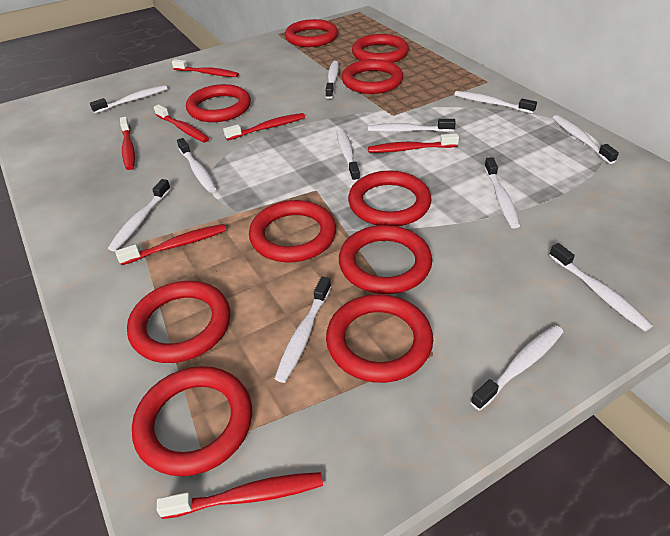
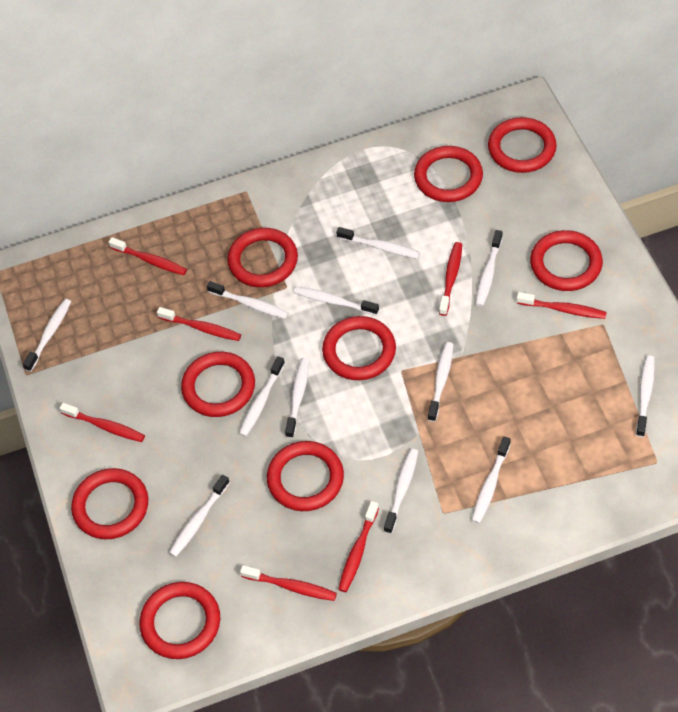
red ring: 10 -> 9

